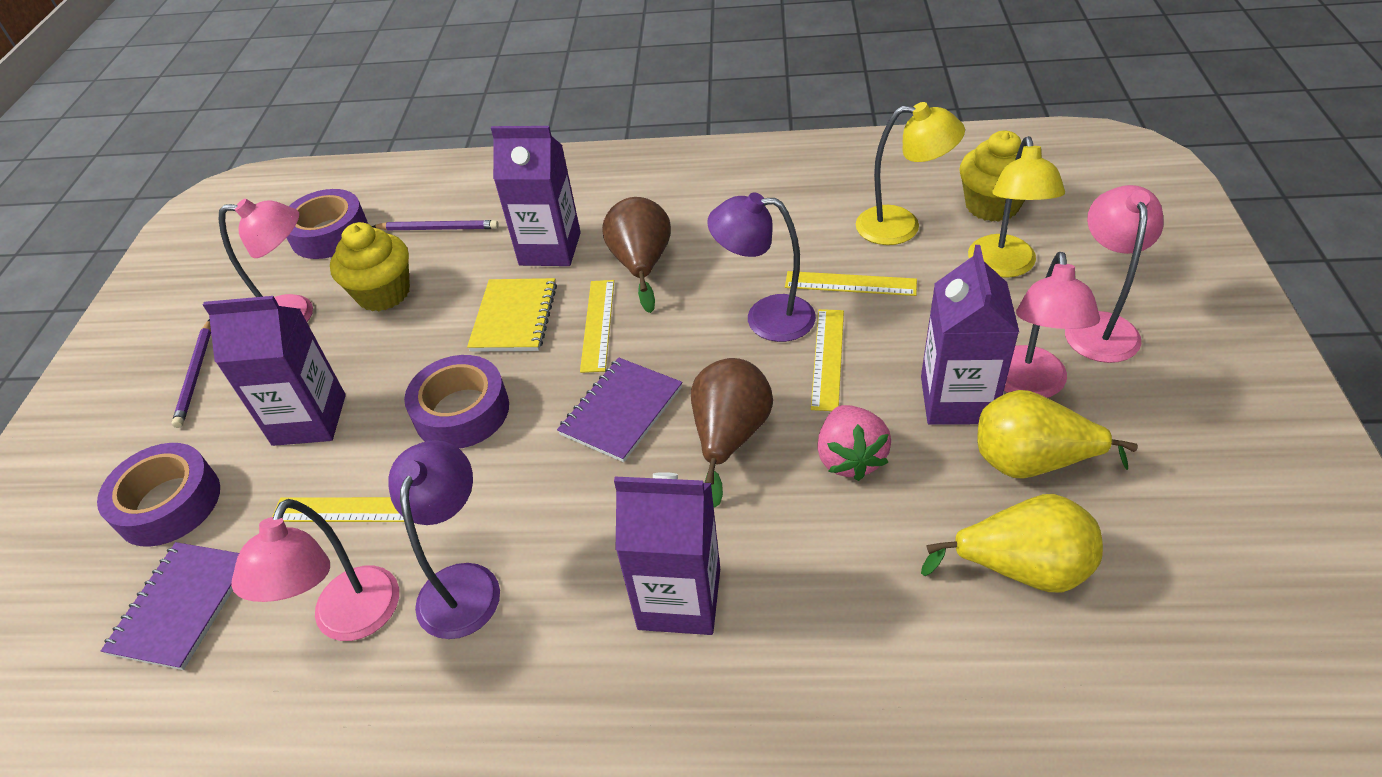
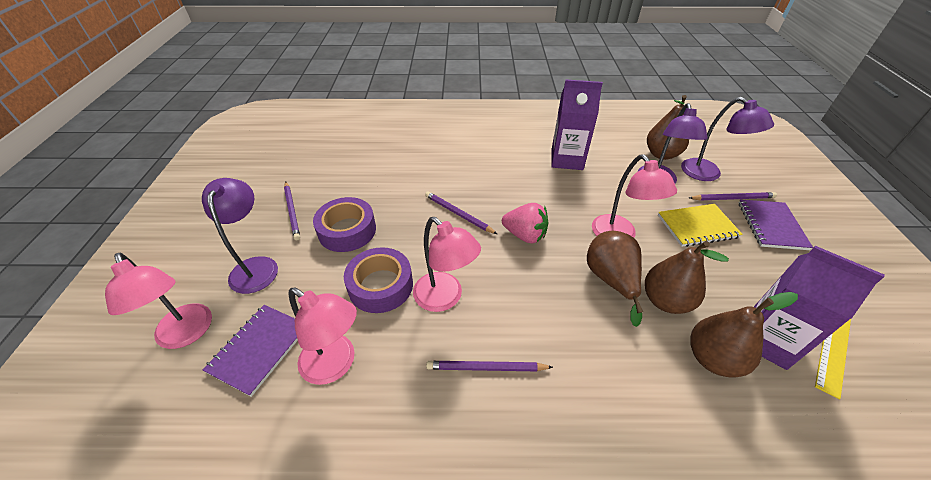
brown pear: 2 -> 4
purple carton: 4 -> 2
purple lamp: 2 -> 3
purple pencil: 2 -> 4
purple tape: 3 -> 2
yellow cupcake: 2 -> 0
yellow lamp: 2 -> 0
yellow pear: 2 -> 0
yellow ruler: 4 -> 1

